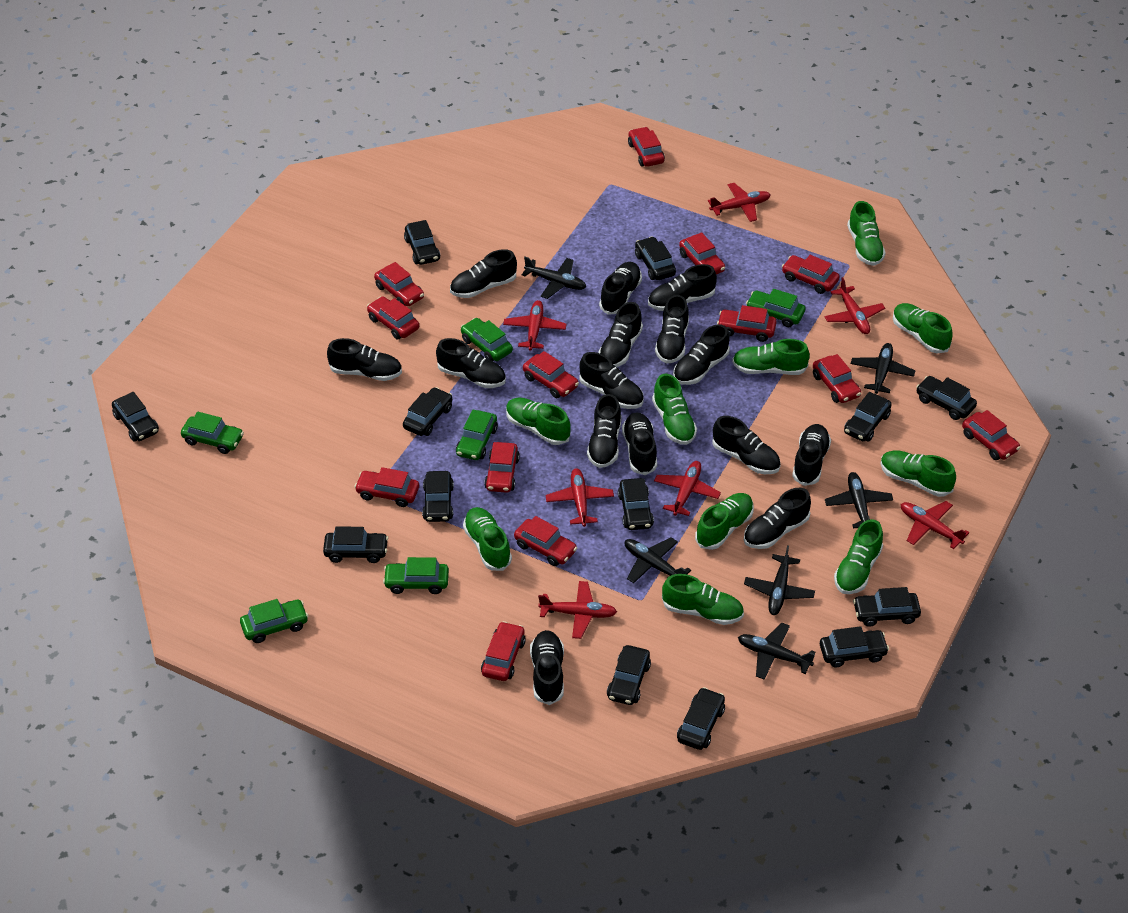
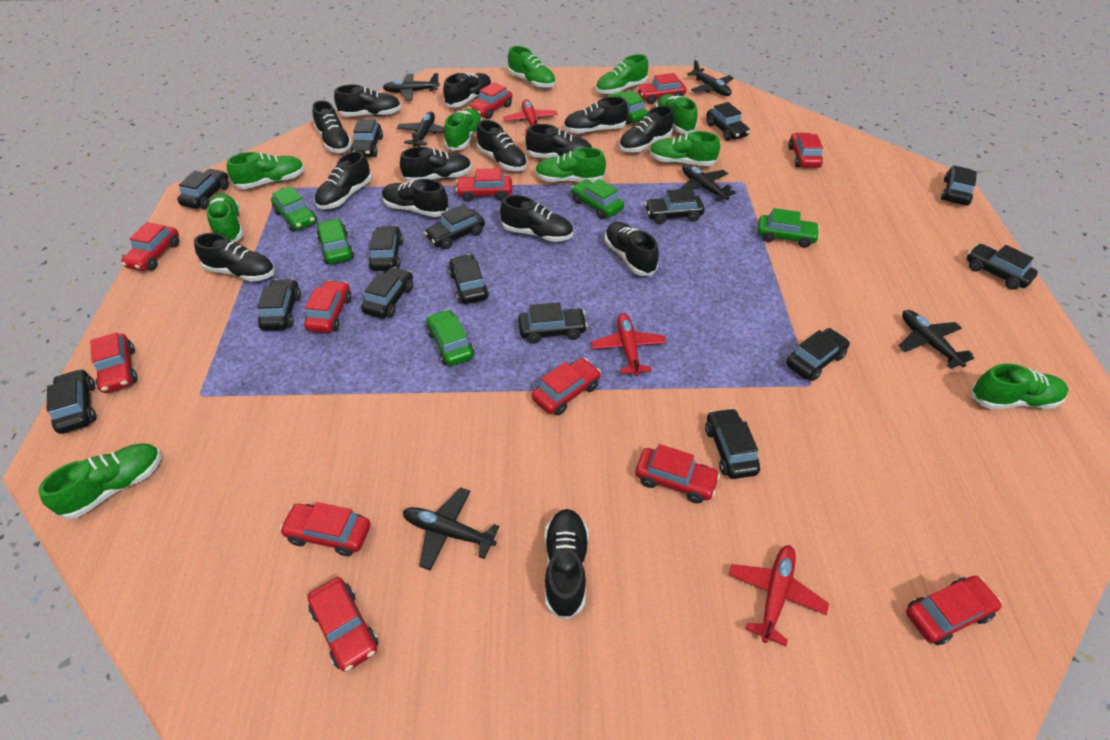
black car: 13 -> 15
black shoe: 15 -> 14
red car: 13 -> 12
red plane: 7 -> 3

